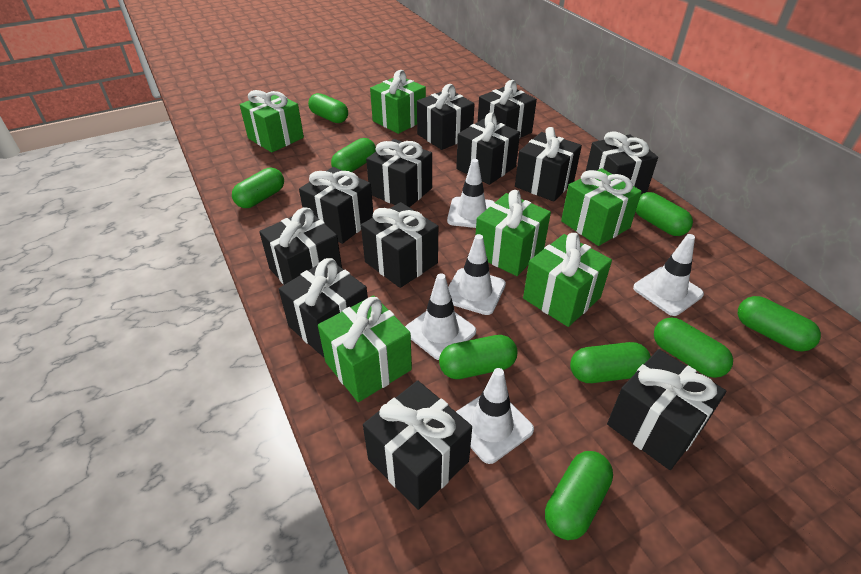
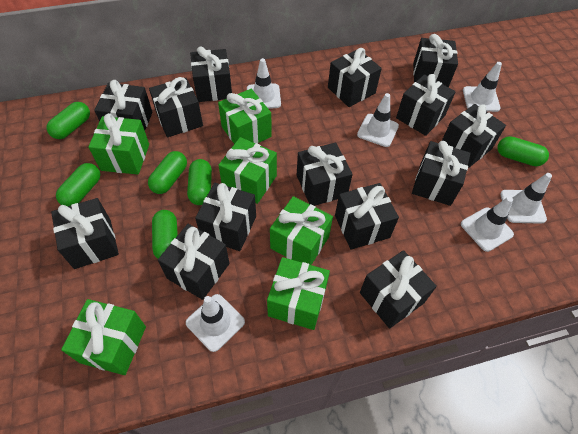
black gift: 12 -> 14
green capsule: 9 -> 6
white traffic cone: 5 -> 6

